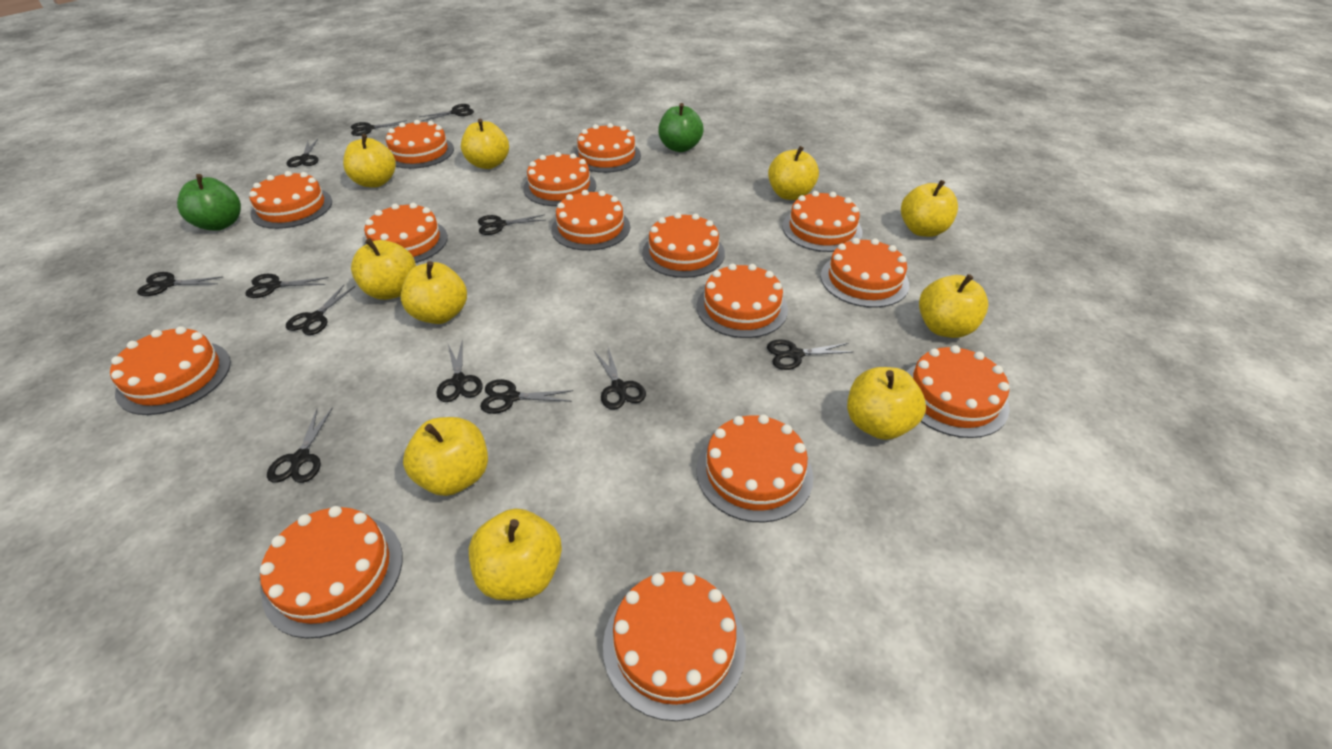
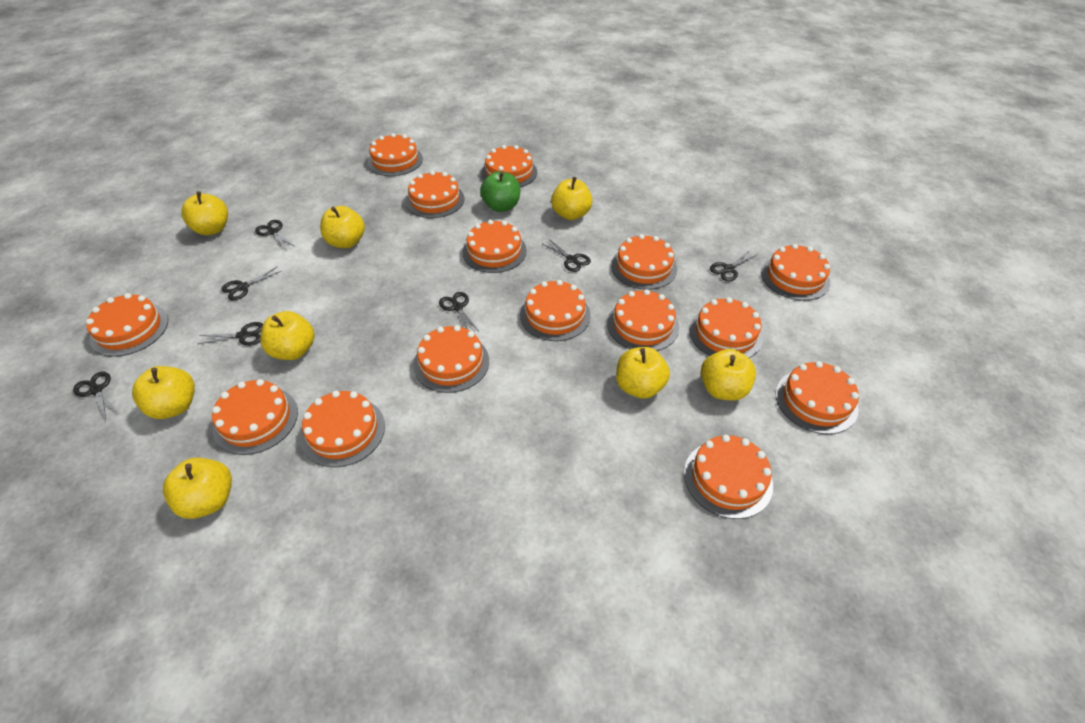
black scissors: 12 -> 7
green apple: 2 -> 1
yellow apple: 10 -> 8

